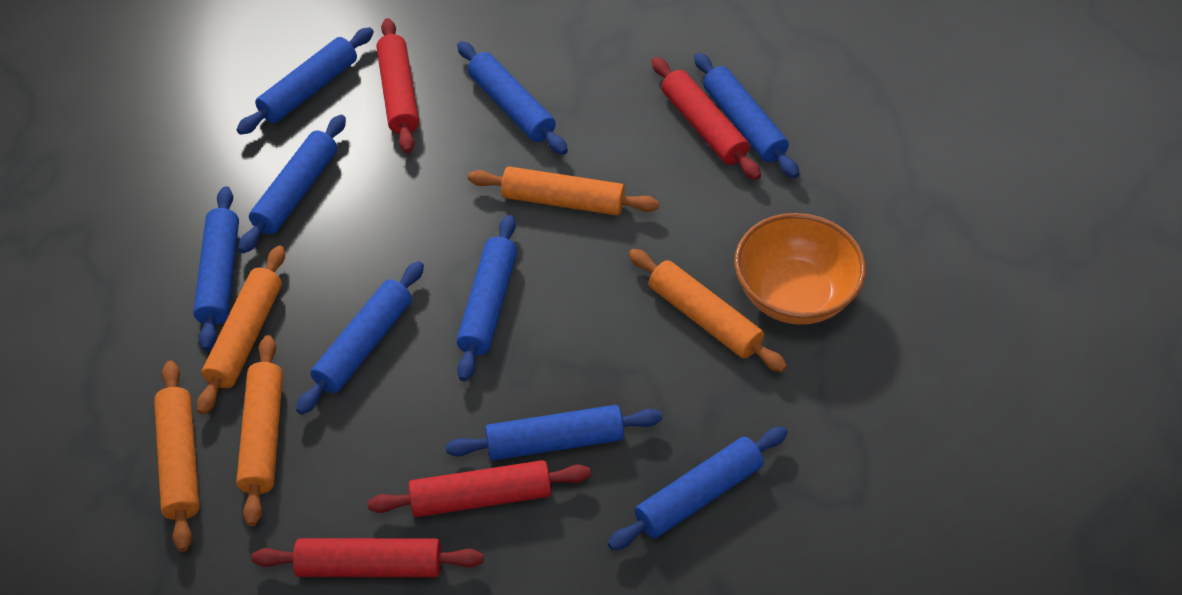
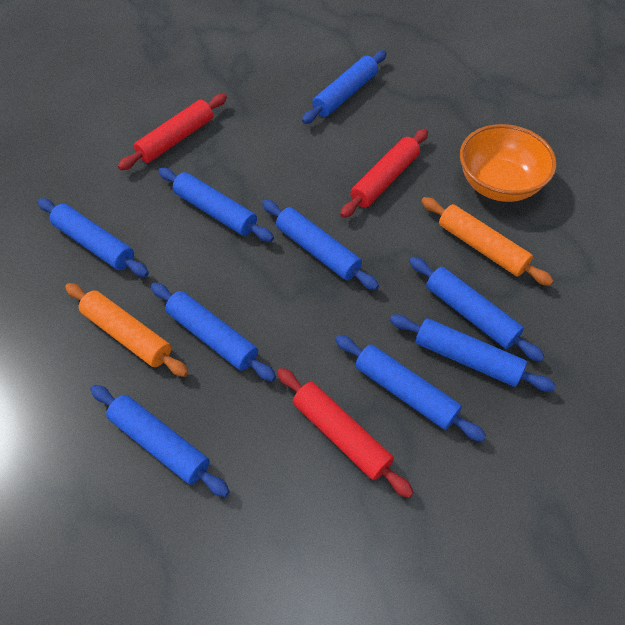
orange rolling pin: 5 -> 2
red rolling pin: 4 -> 3

